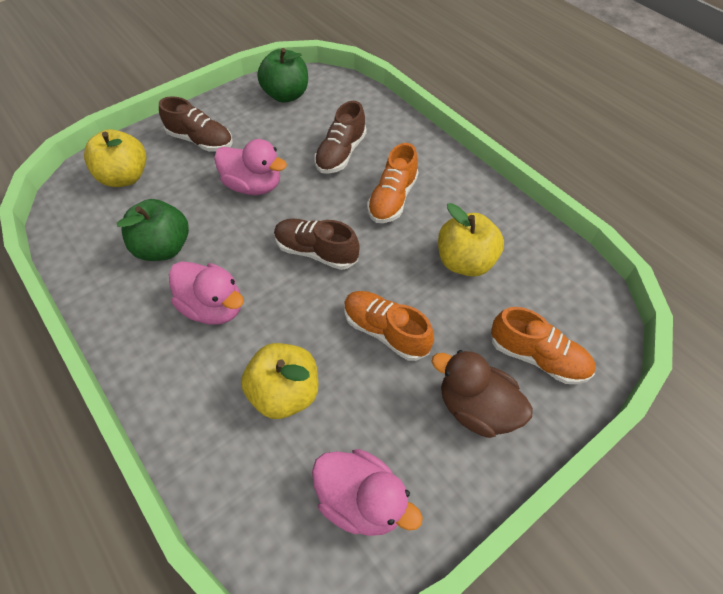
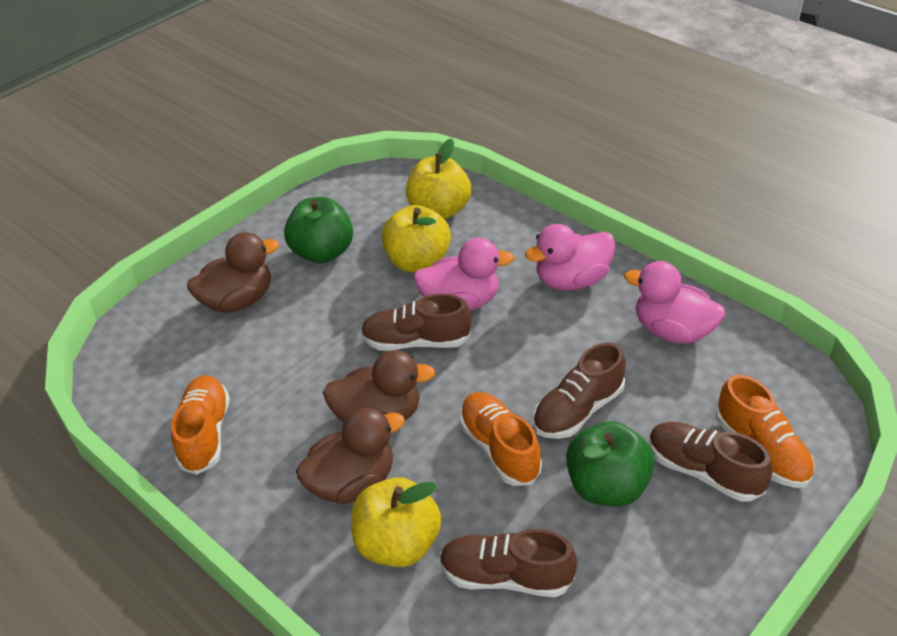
brown duck: 1 -> 3
brown shoe: 3 -> 4

